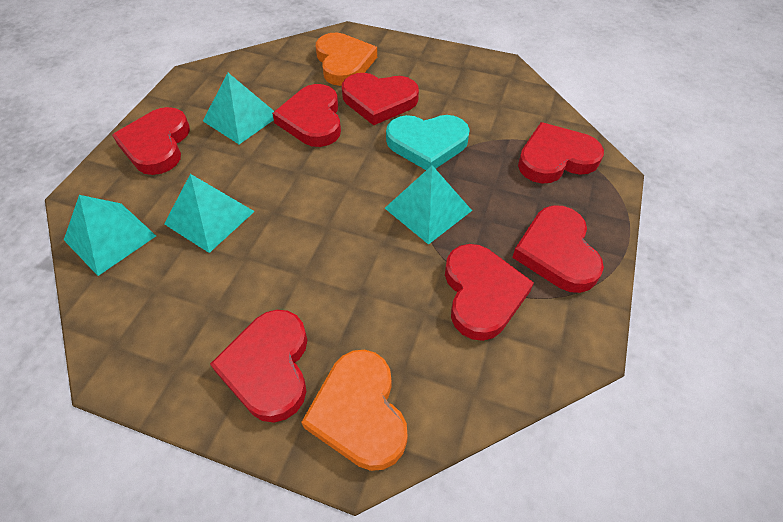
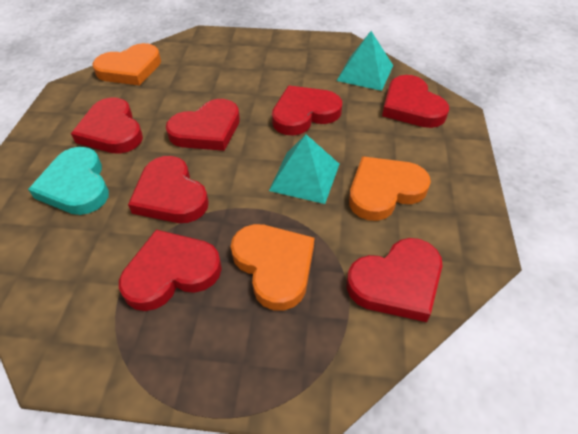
orange heart: 2 -> 3
turquoise pyramid: 4 -> 2

